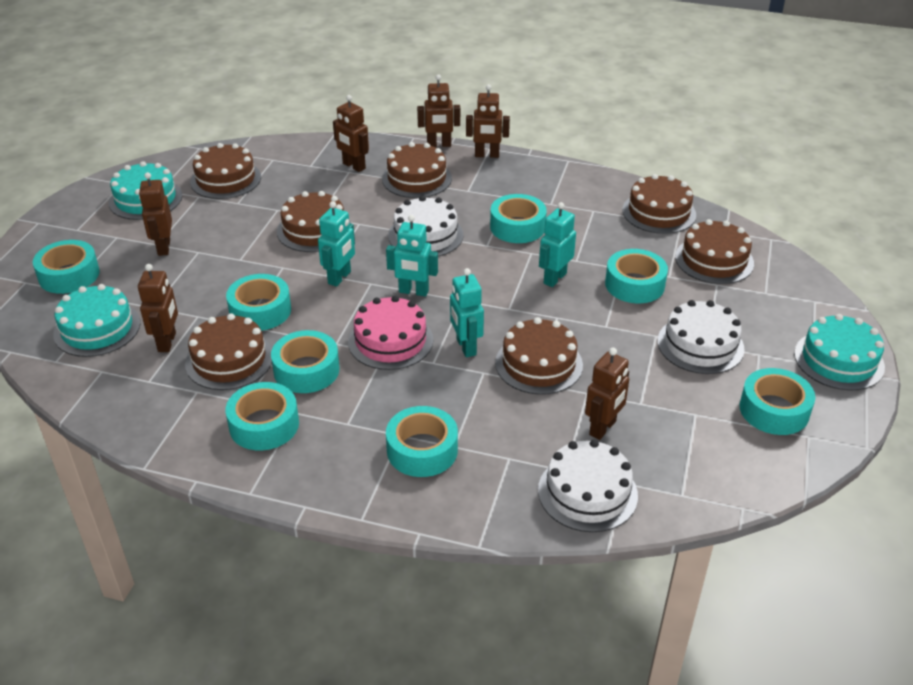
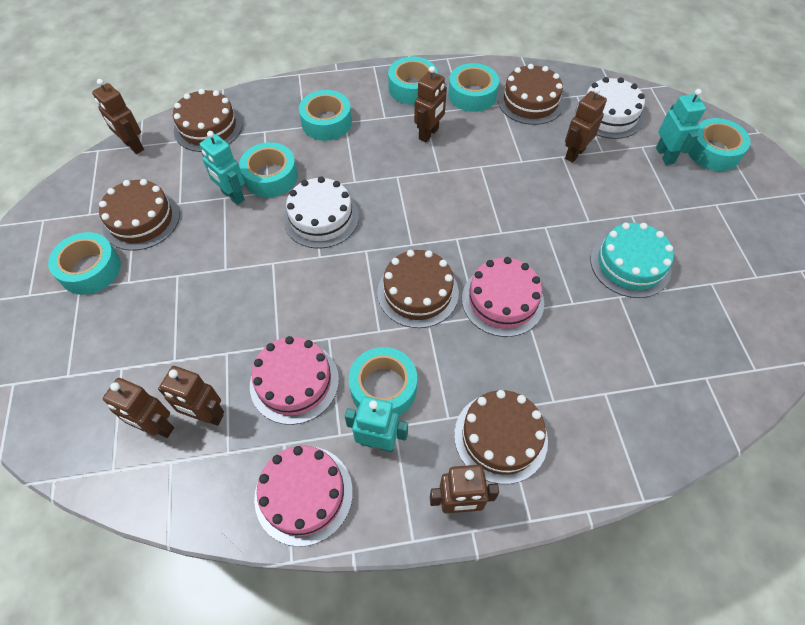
brown cake: 7 -> 5
pink cake: 1 -> 3
turquoise cake: 3 -> 1
turquoise robot: 4 -> 3
turquoise tape: 8 -> 7
white cake: 3 -> 2

